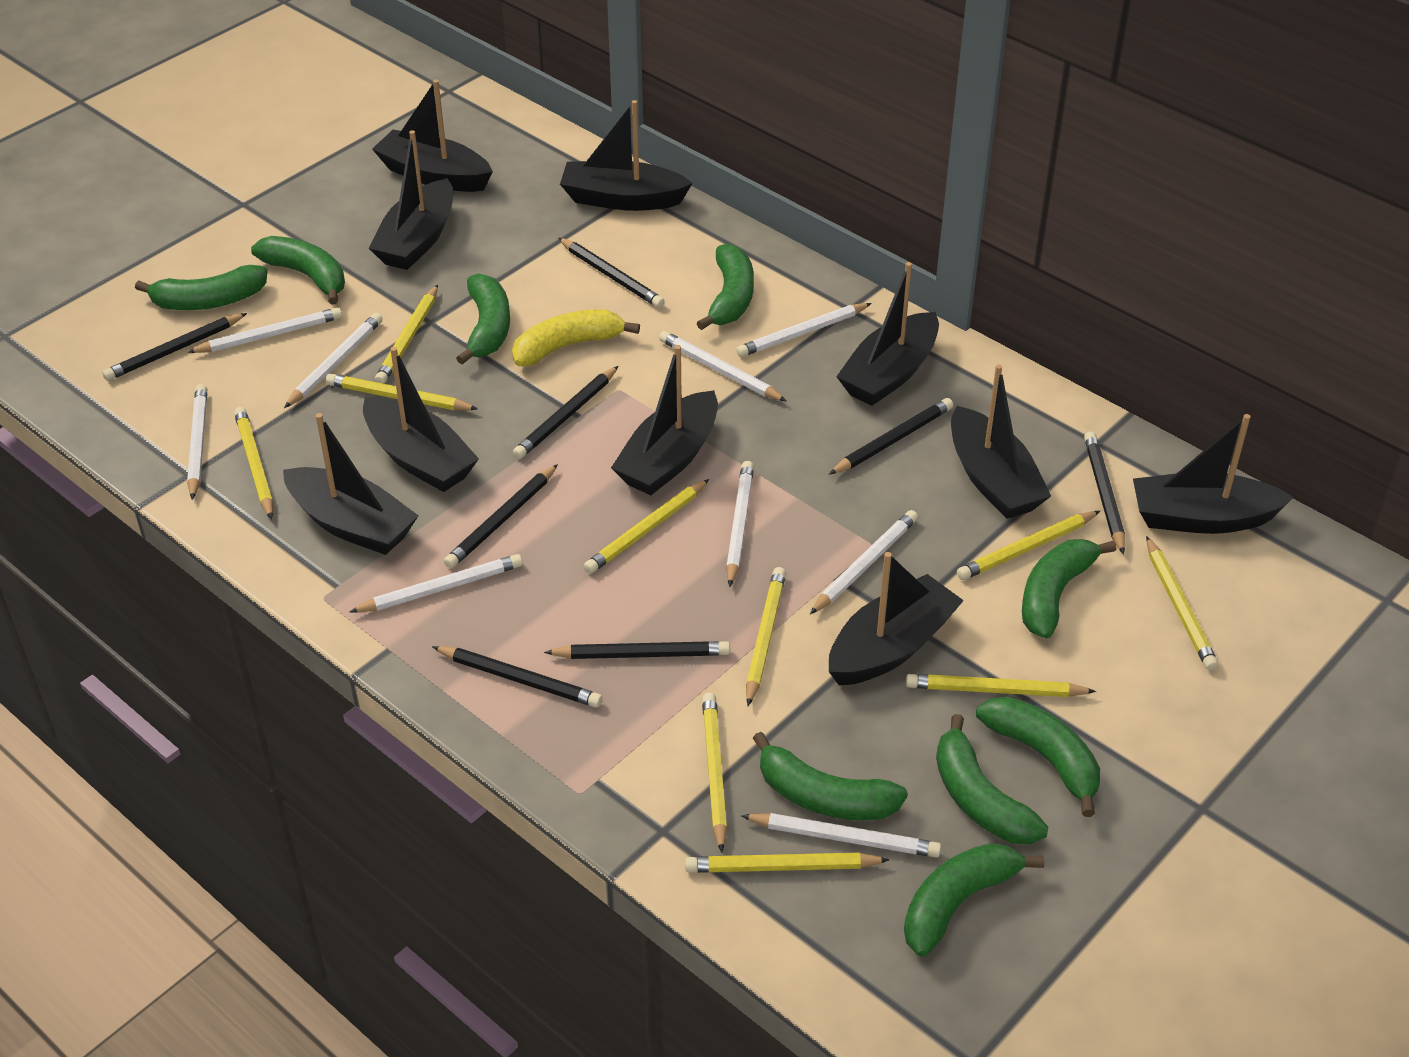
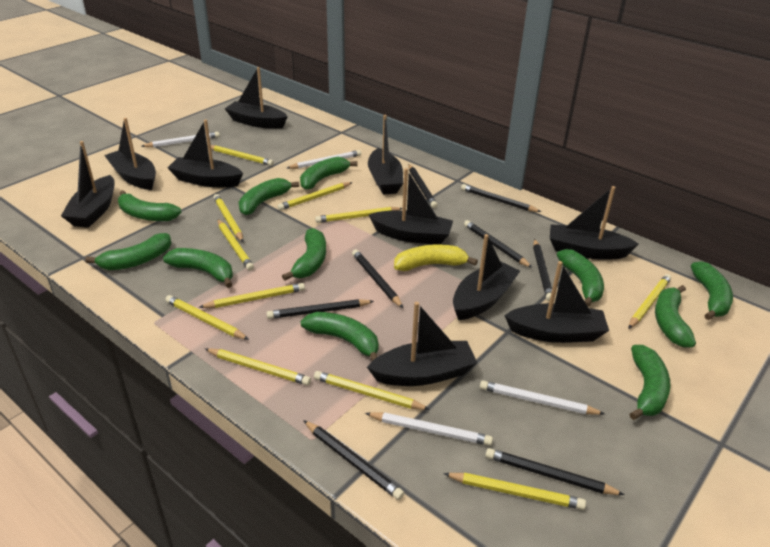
green banana: 9 -> 11
white pencil: 9 -> 4
yellow pencil: 10 -> 11

